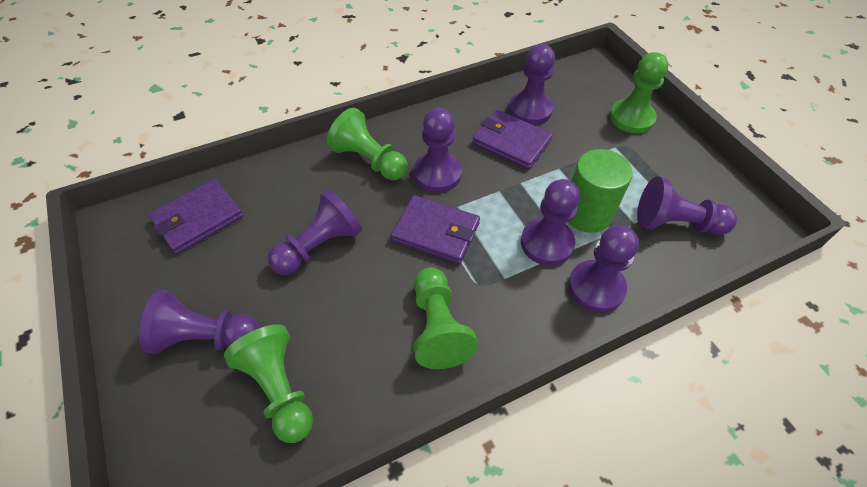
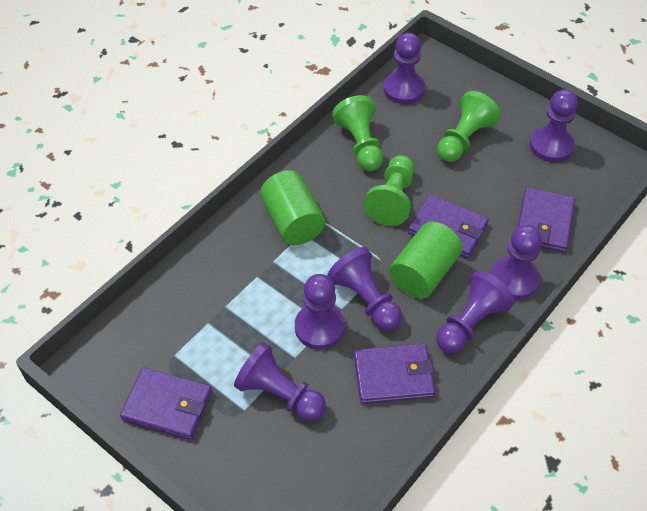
green cylinder: 1 -> 2
green pawn: 4 -> 3
purple wallet: 3 -> 4

